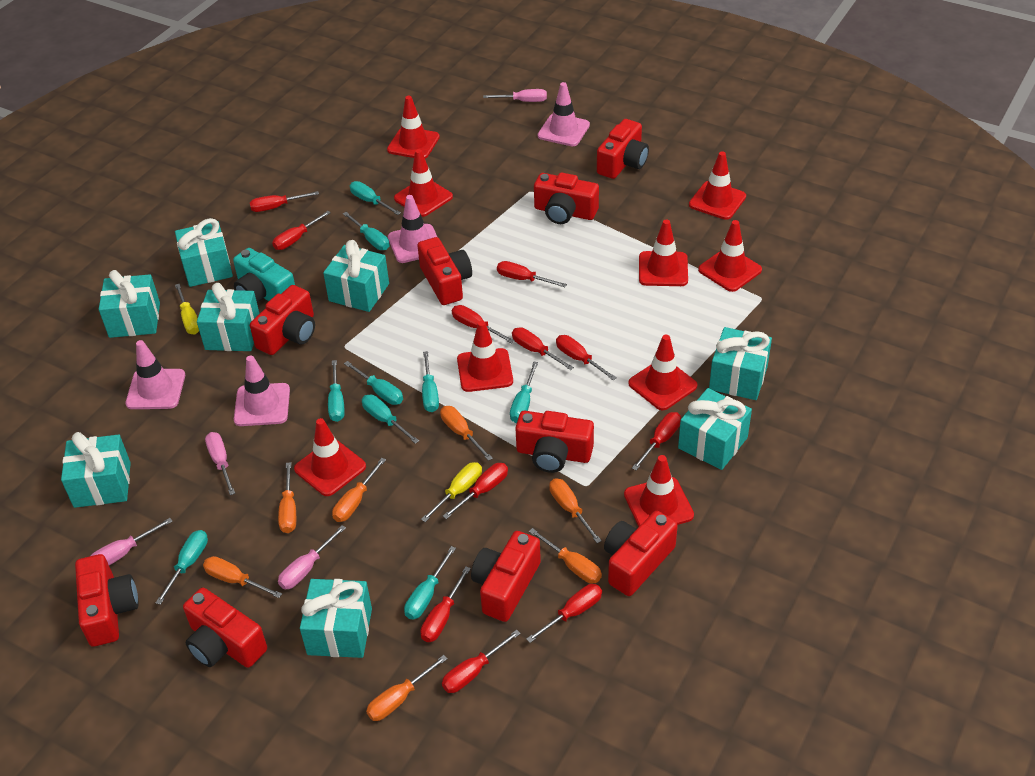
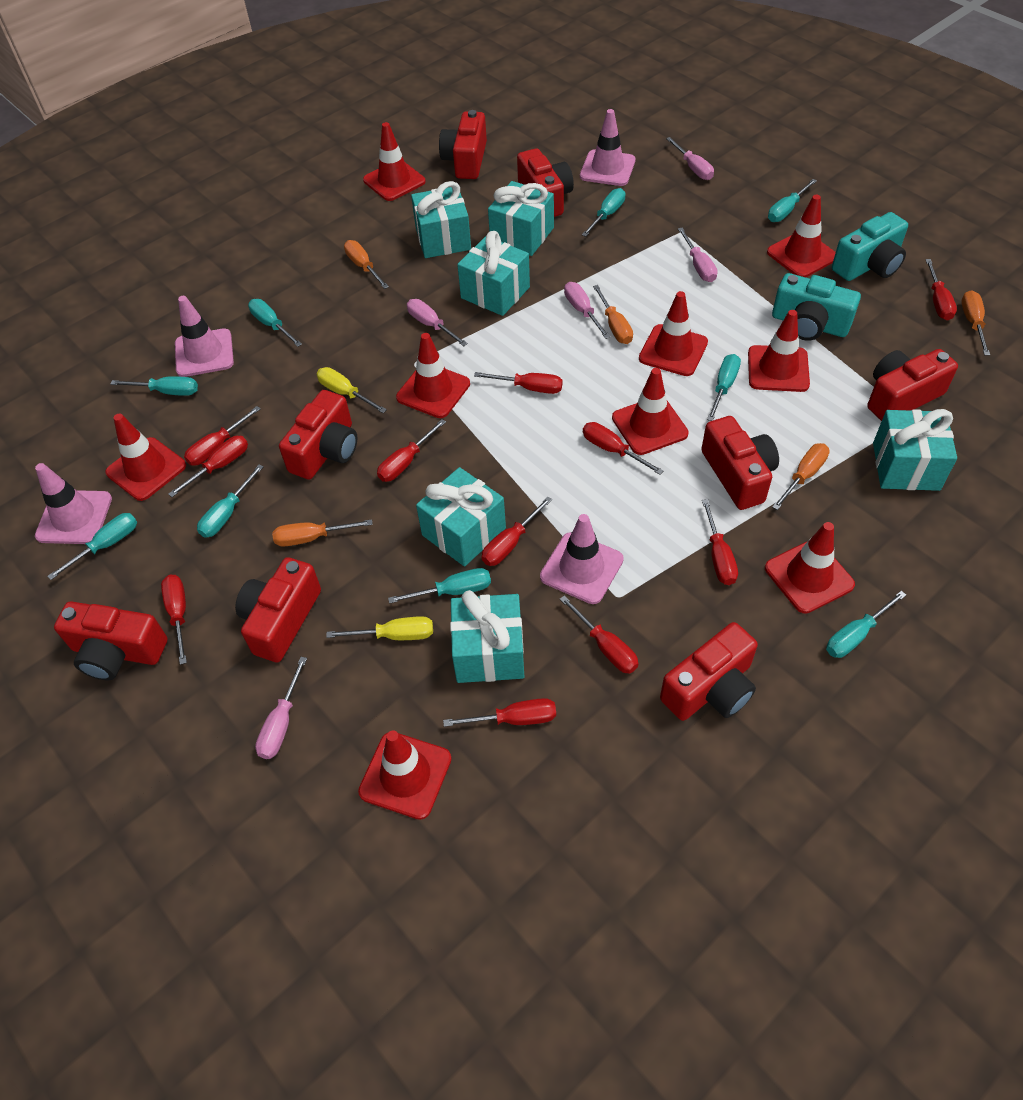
orange screwdriver: 7 -> 5
pink screwdriver: 4 -> 5
red camera: 9 -> 8
turquoise camera: 1 -> 2
turquoise gift: 8 -> 6

